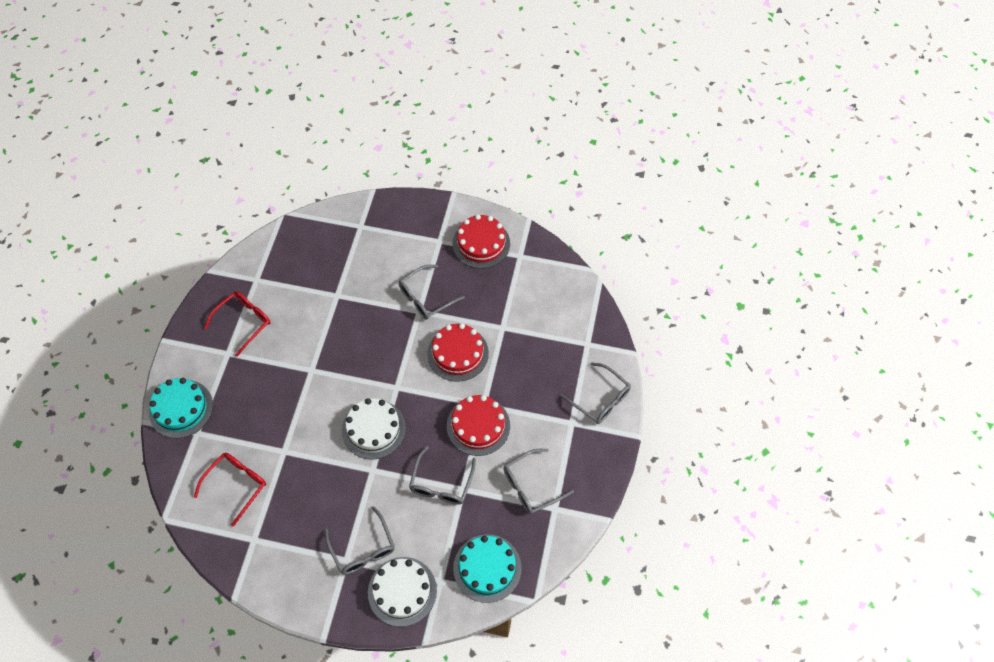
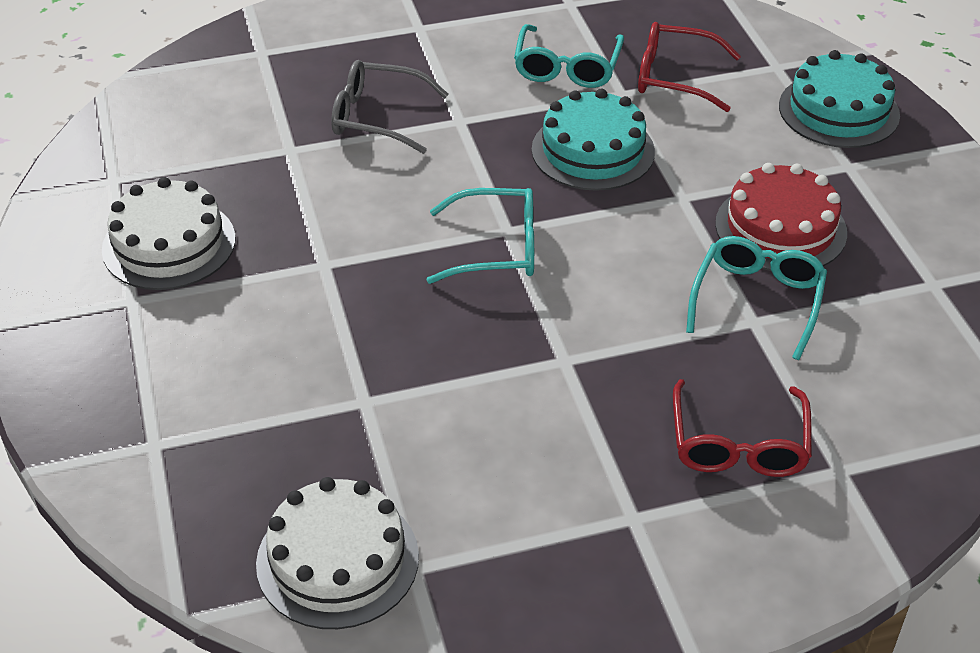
grey glasses: 5 -> 1
red cake: 3 -> 1
turquoise glasses: 0 -> 3

